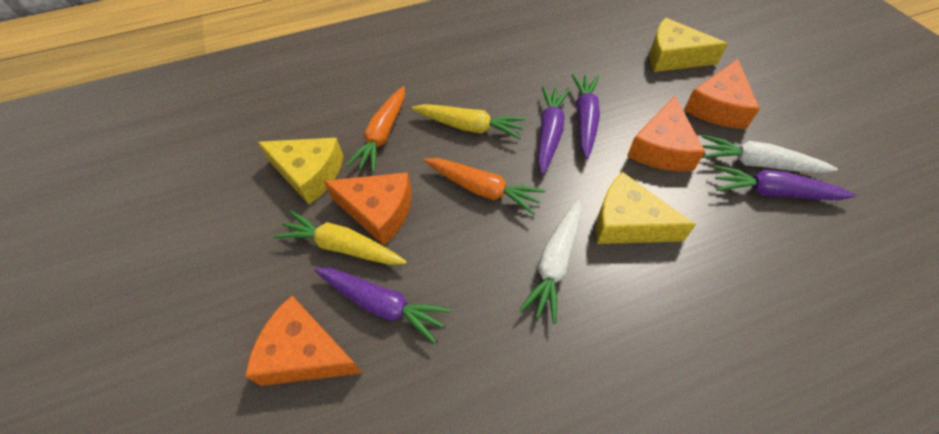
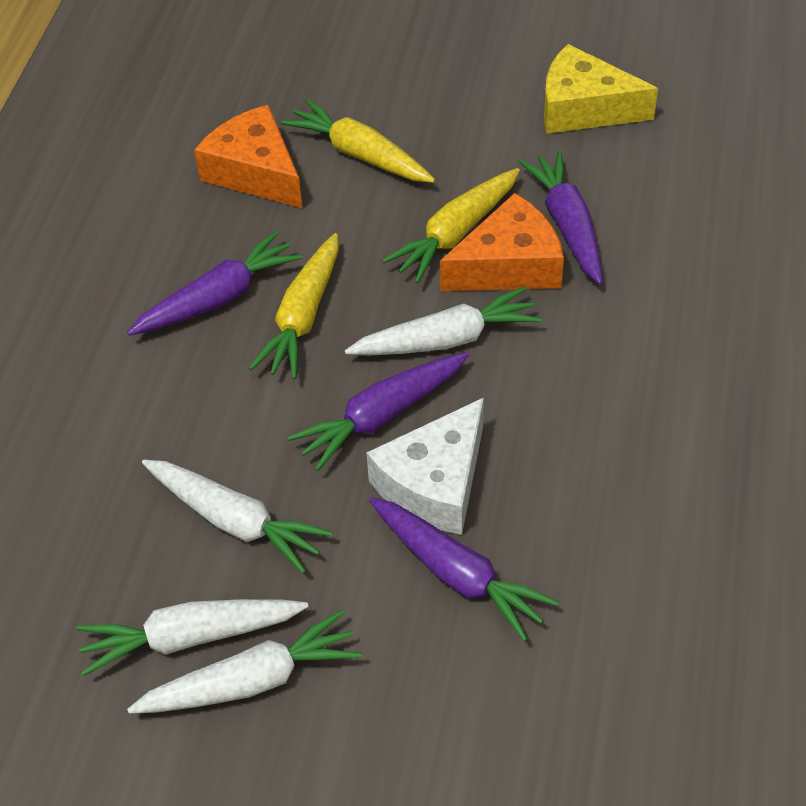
orange carrot: 2 -> 0
orange cheese: 4 -> 2
white carrot: 2 -> 4
white cheese: 0 -> 1
yellow carrot: 2 -> 3
yellow cheese: 3 -> 1

